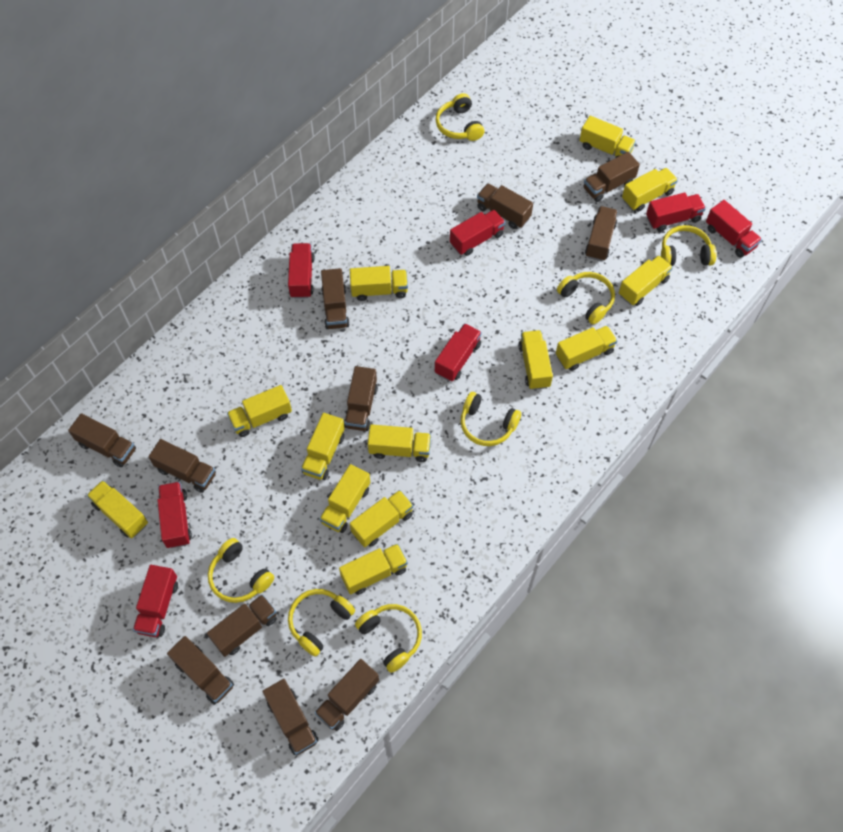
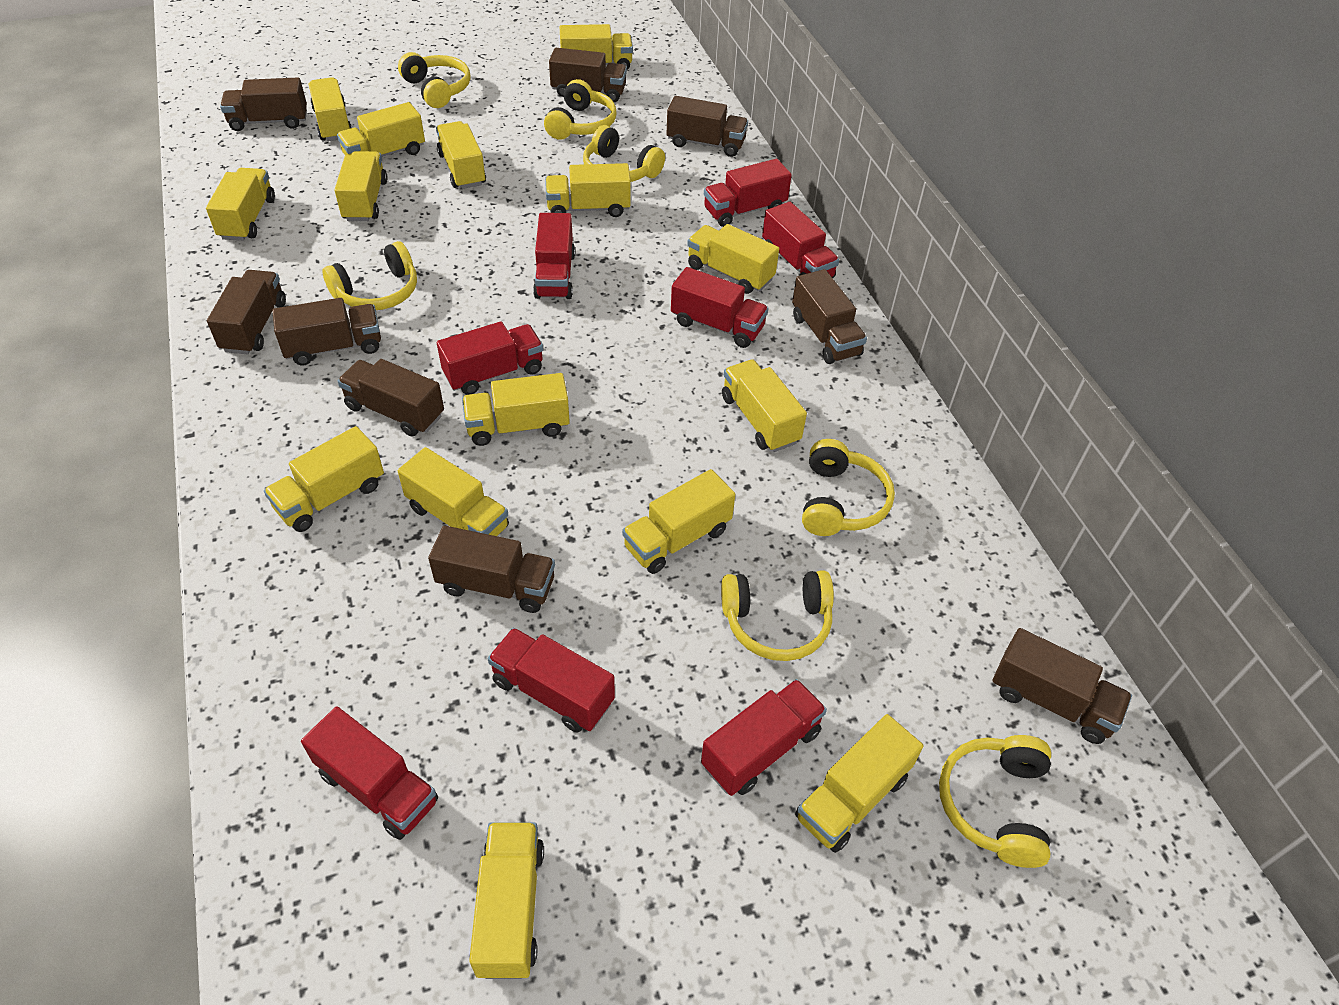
brown truck: 11 -> 9
red truck: 7 -> 8
yellow truck: 13 -> 15

